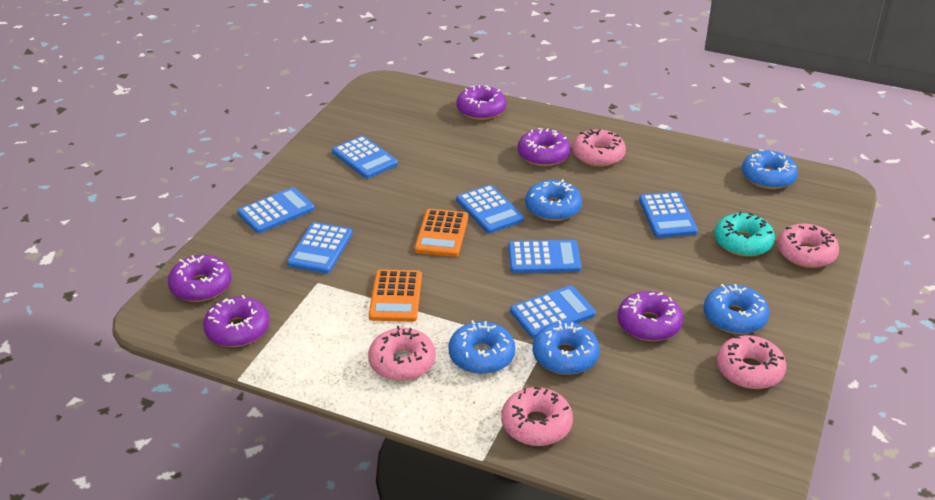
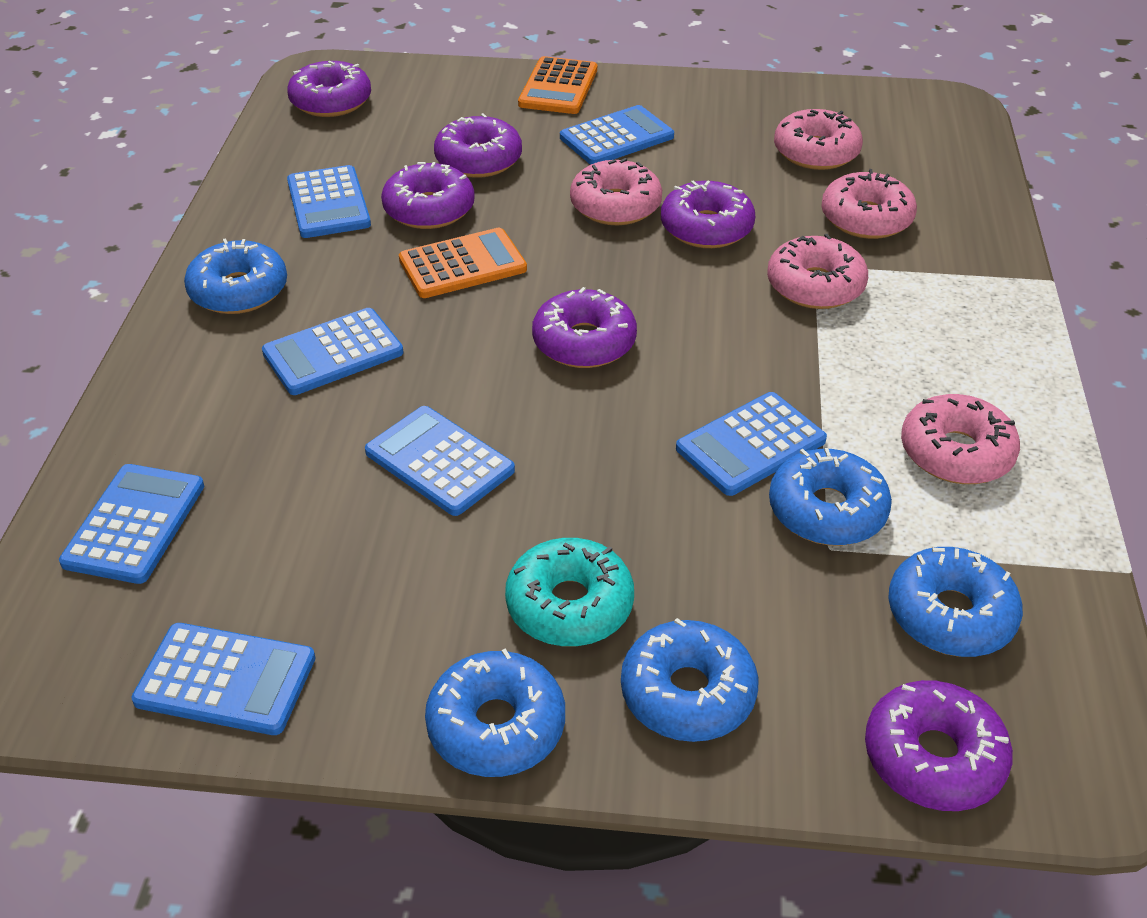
purple donut: 5 -> 6

